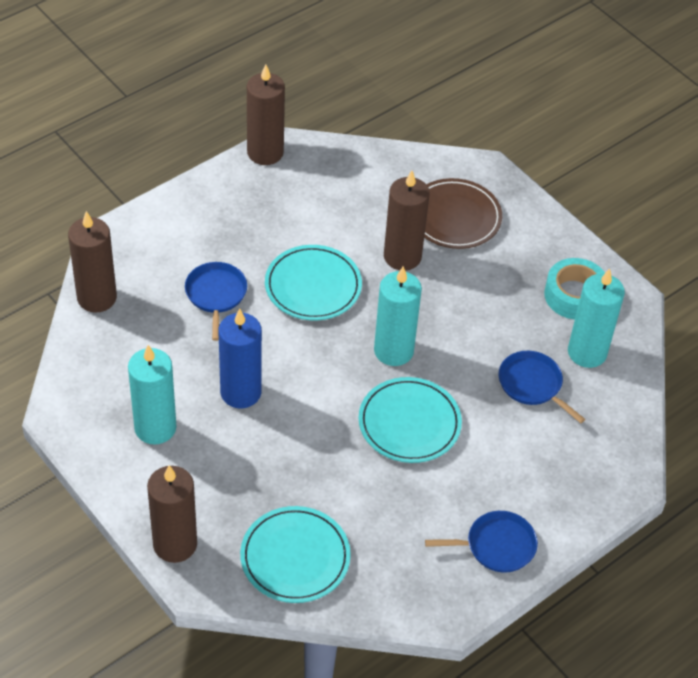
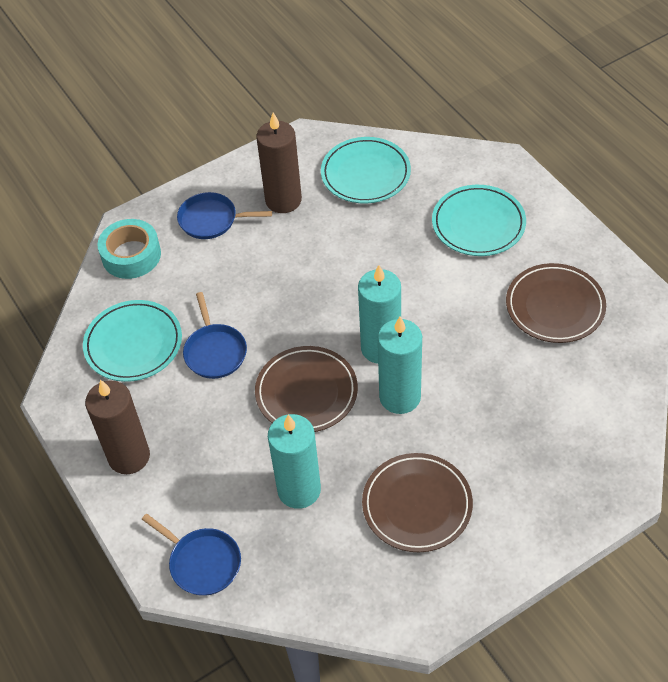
blue candle: 1 -> 0
brown candle: 4 -> 2
brown plate: 1 -> 3

